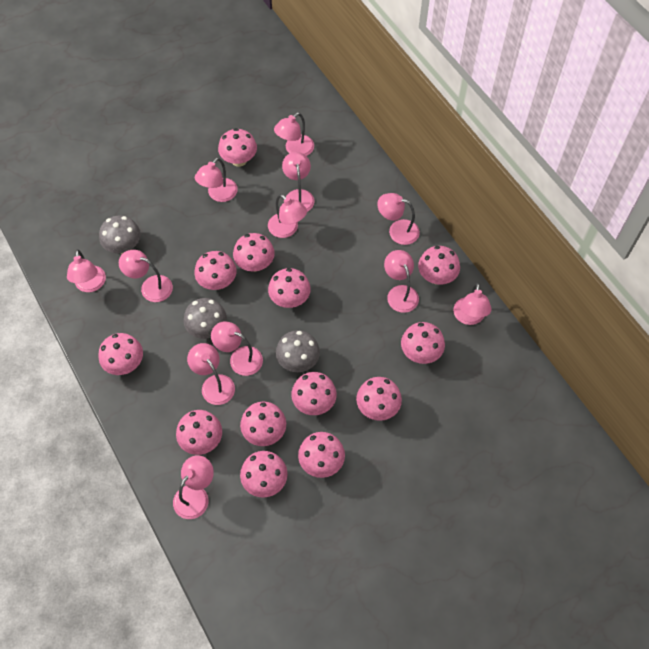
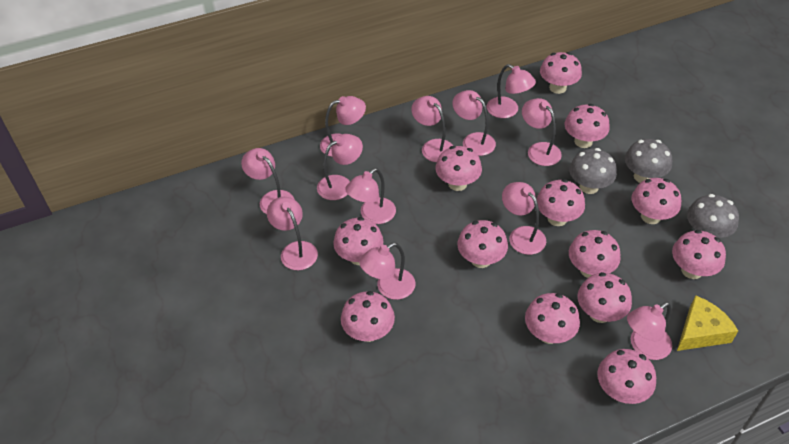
yellow cheese: 0 -> 1

